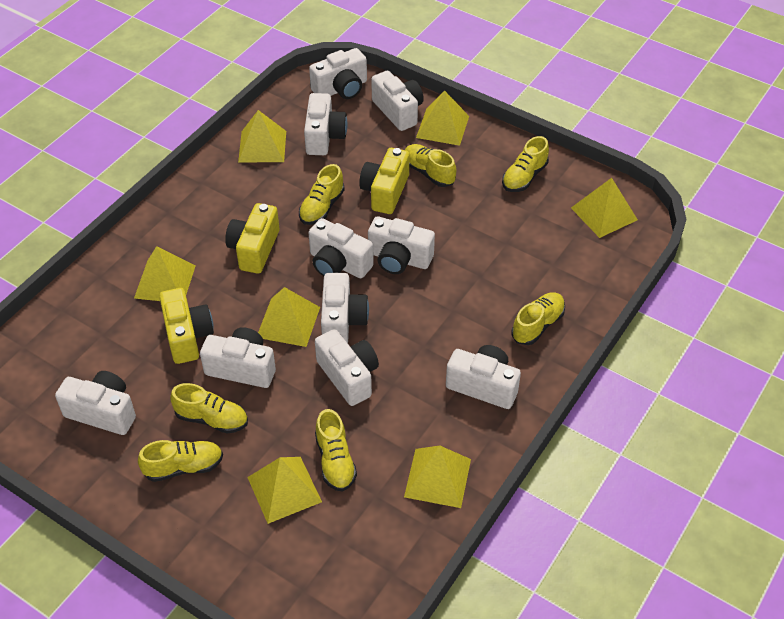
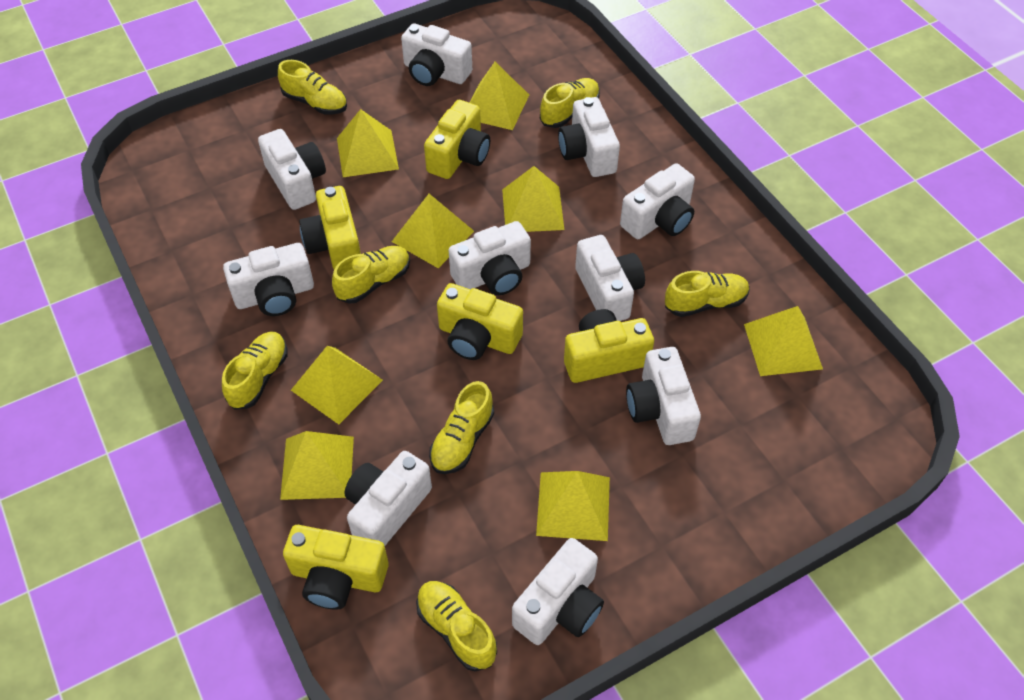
yellow camera: 3 -> 5
yellow pyramid: 7 -> 8

